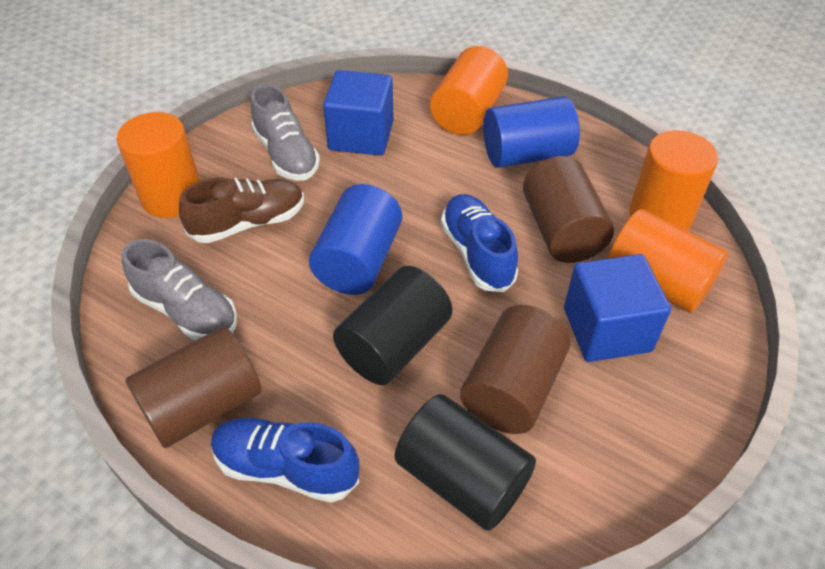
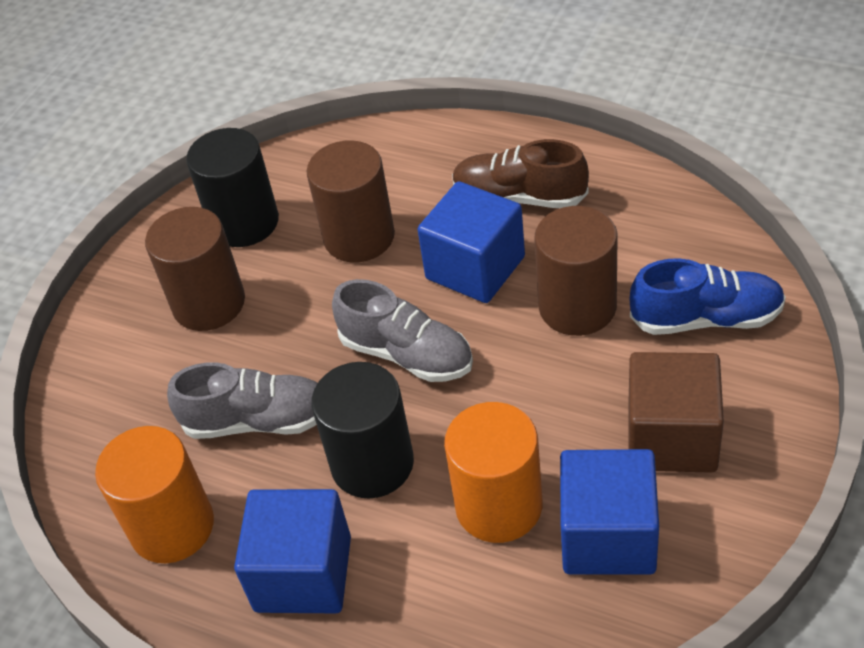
blue cube: 2 -> 3
blue cylinder: 2 -> 0
blue shoe: 2 -> 1
brown cube: 0 -> 1
orange cylinder: 4 -> 2

